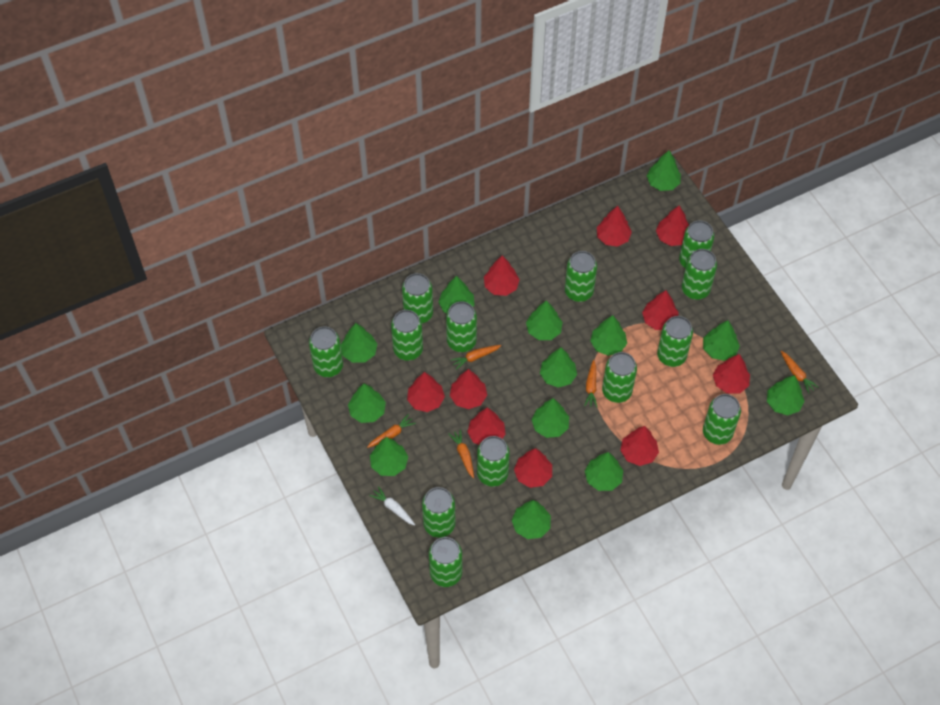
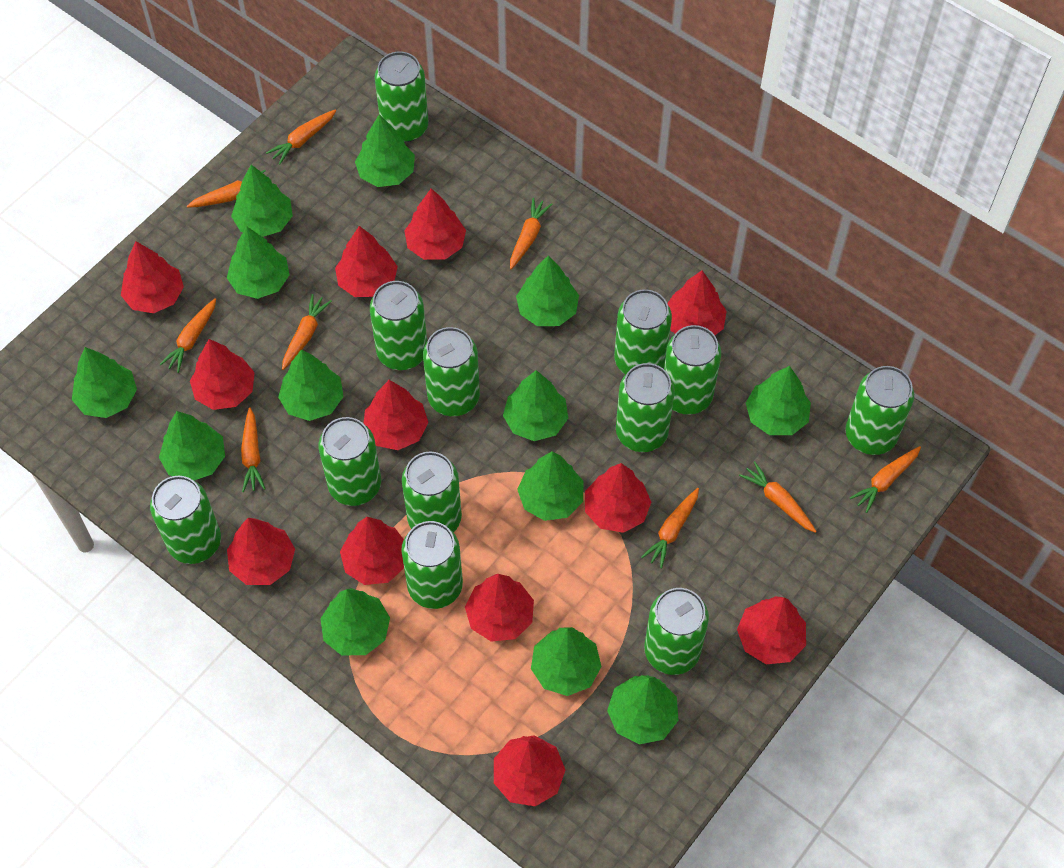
green can: 13 -> 12
orange carrot: 5 -> 9
red tree: 10 -> 12
white carrot: 1 -> 0

